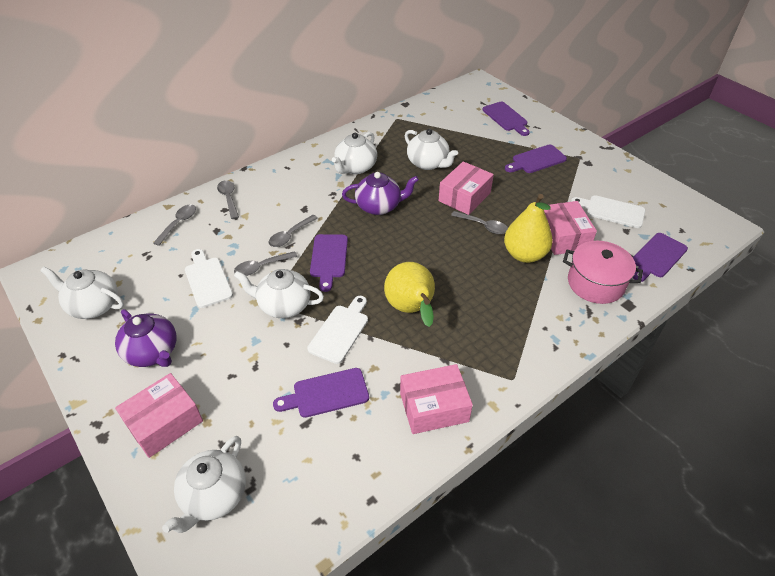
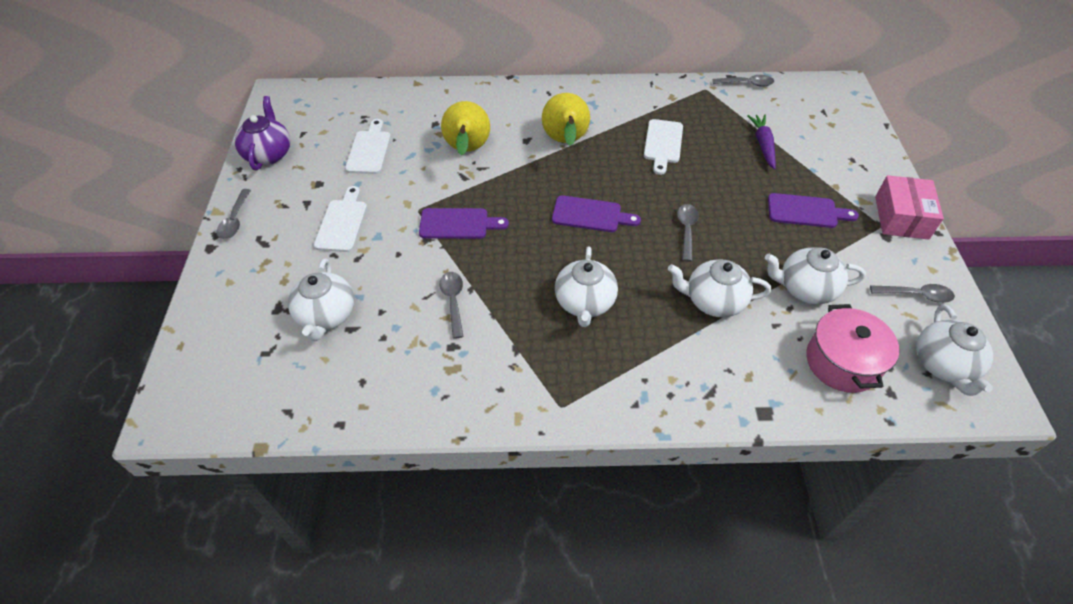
pink box: 4 -> 1
purple carrot: 0 -> 1
purple cutting board: 5 -> 3
purple teapot: 2 -> 1

